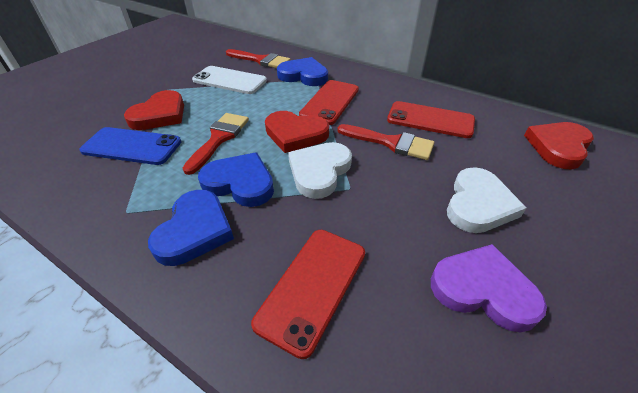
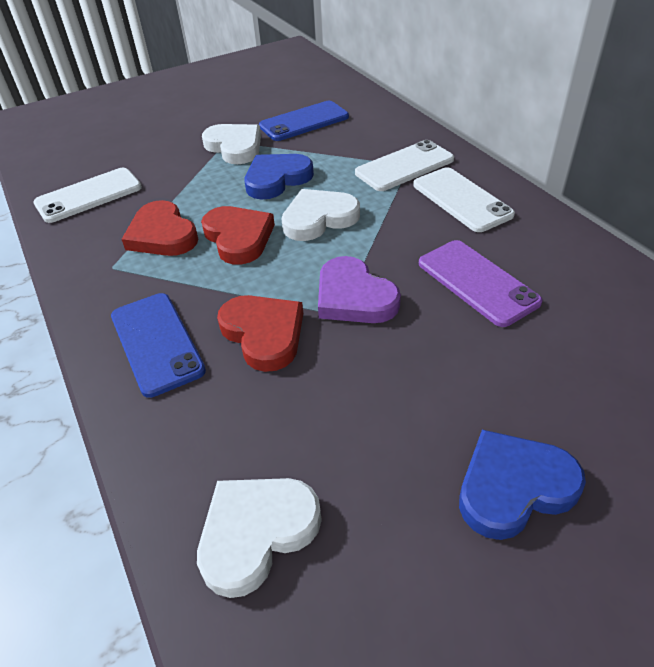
blue heart: 3 -> 2
blue phone: 1 -> 2
purple phone: 0 -> 1
red brush: 3 -> 0
red phone: 3 -> 0
white heart: 2 -> 3
white phone: 1 -> 3

